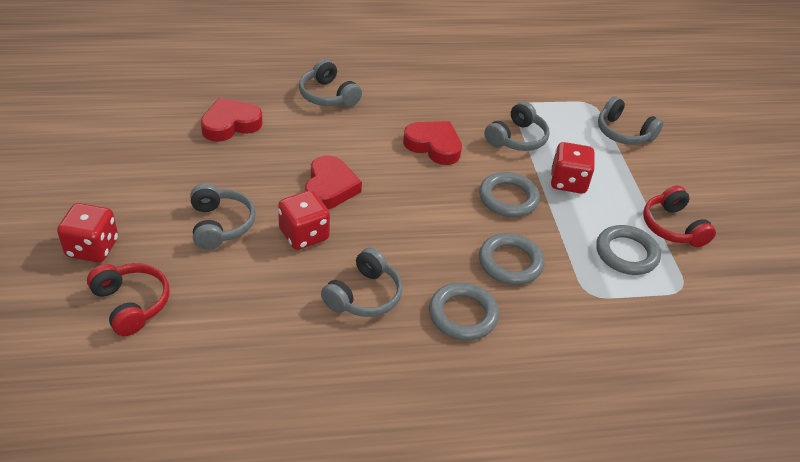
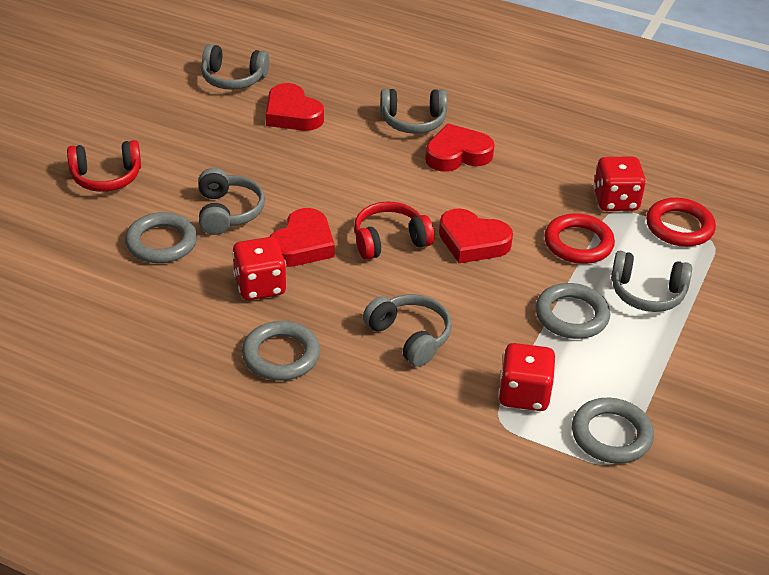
red heart: 3 -> 4
red ring: 0 -> 2

